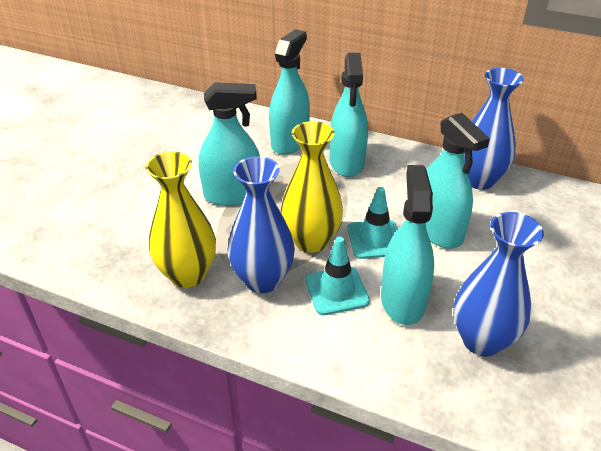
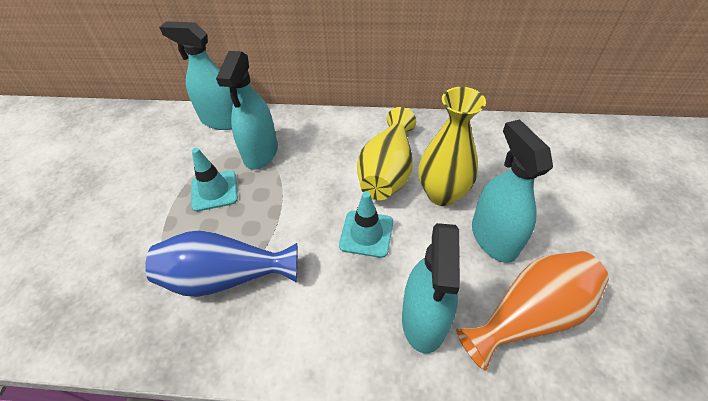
blue vase: 3 -> 1
orange vase: 0 -> 1
turquoise spray bottle: 5 -> 4

